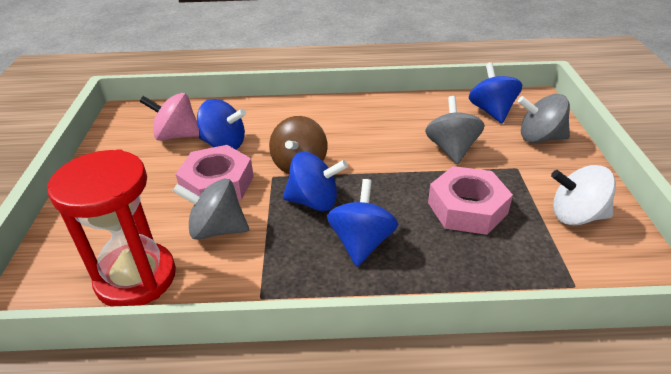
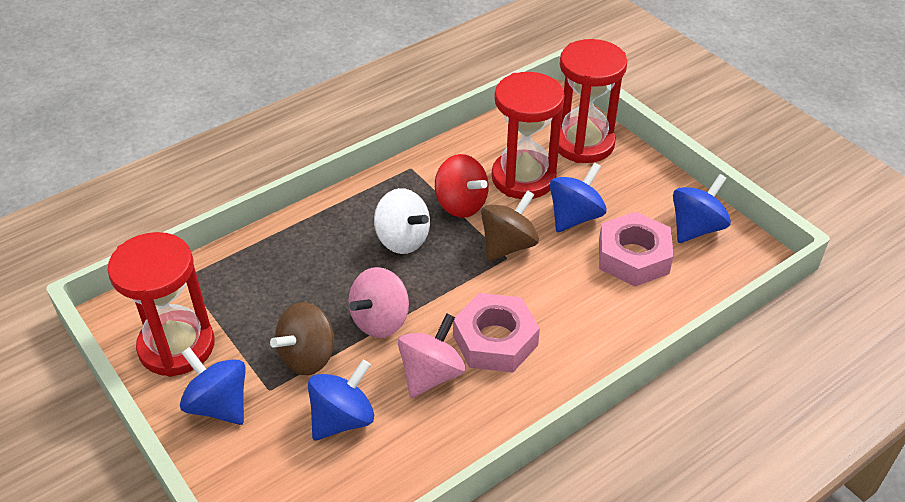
brown spinning top: 1 -> 2
grey spinning top: 3 -> 0
pink spinning top: 1 -> 2
red hourglass: 1 -> 3
red spinning top: 0 -> 1

